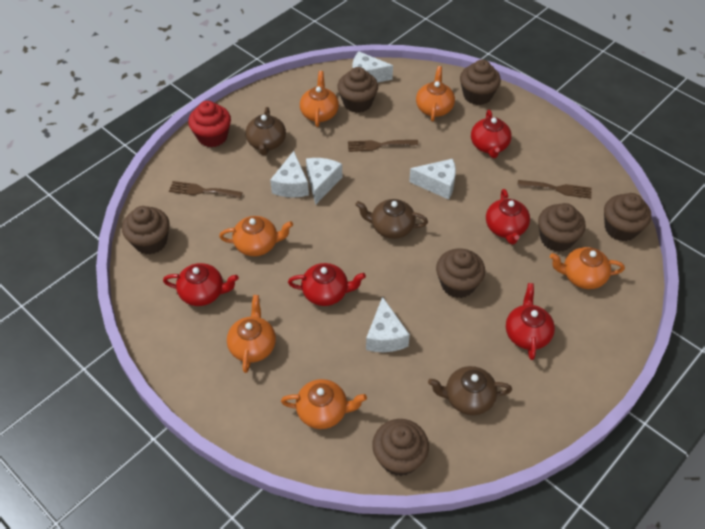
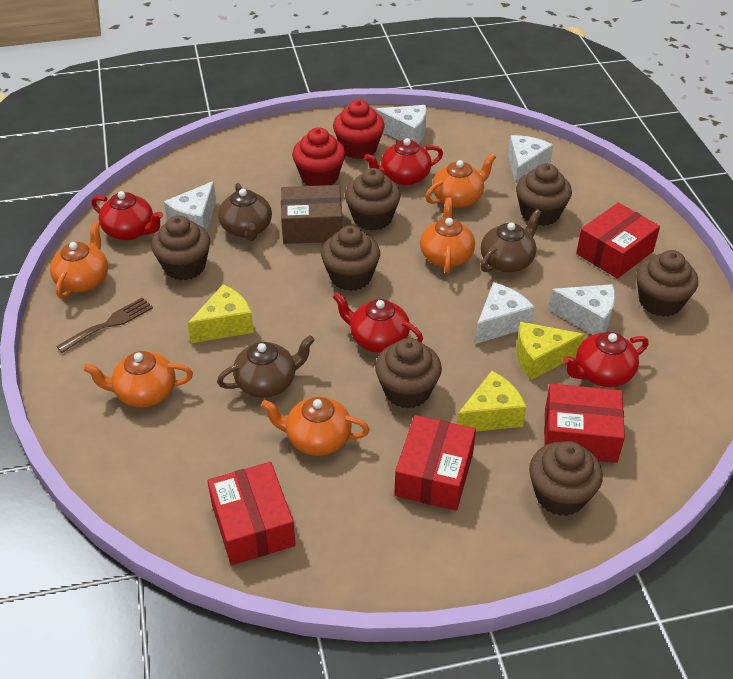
brown box: 0 -> 1
brown fork: 3 -> 1
orange teapot: 6 -> 5
red box: 0 -> 4
red cupcake: 1 -> 2
red teapot: 5 -> 4
yellow cheese: 0 -> 3

